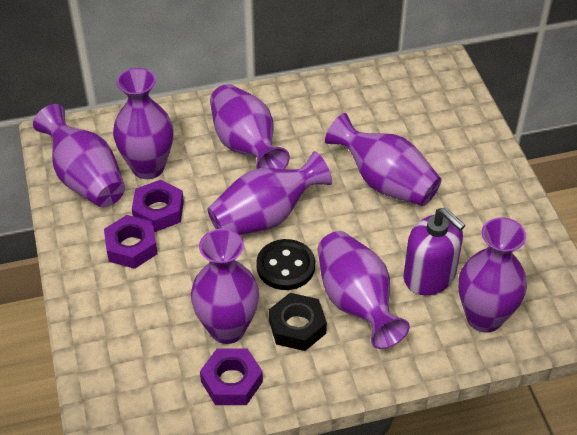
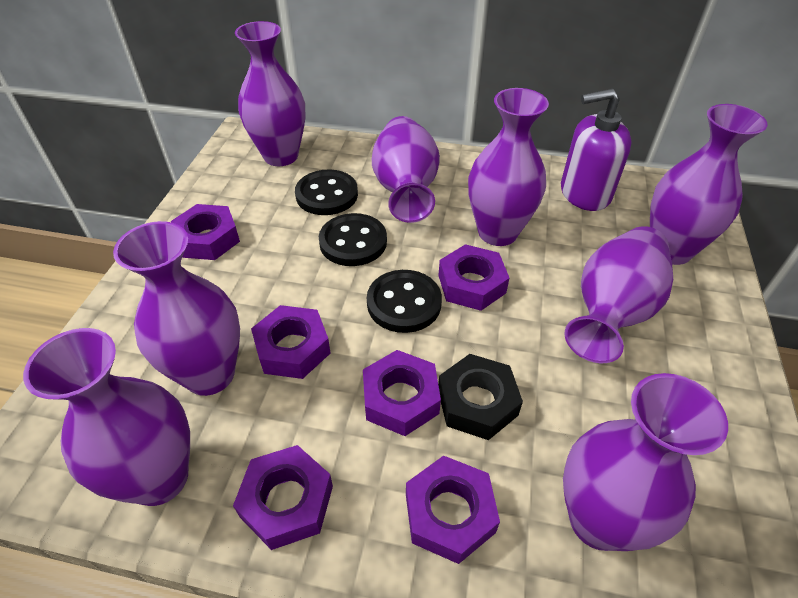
black button: 1 -> 3
purple nut: 3 -> 6

